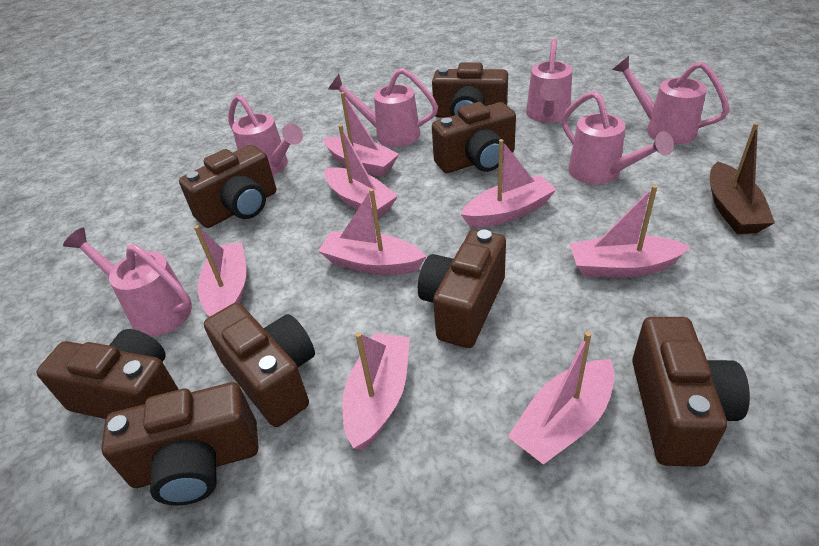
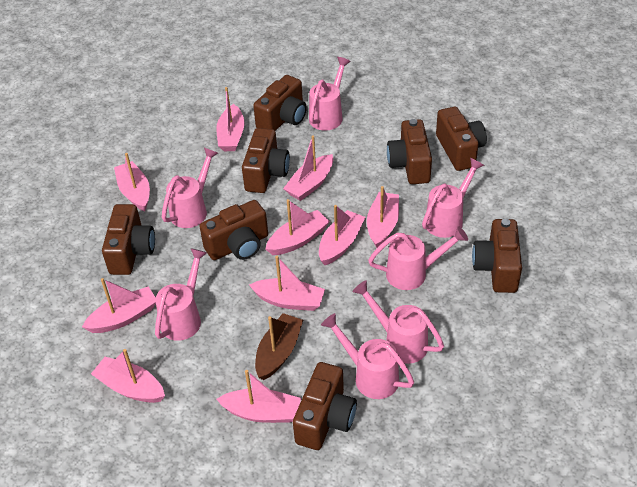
pink boat: 8 -> 10
pink watering can: 6 -> 7

